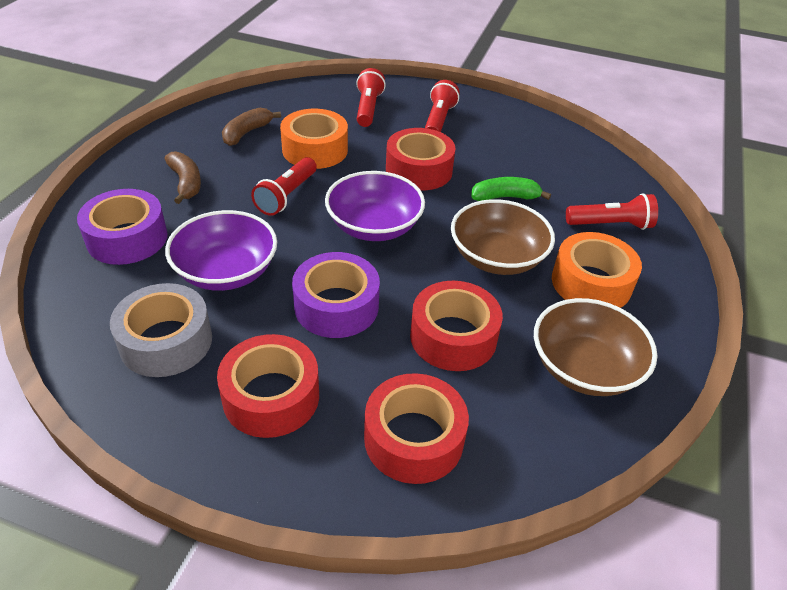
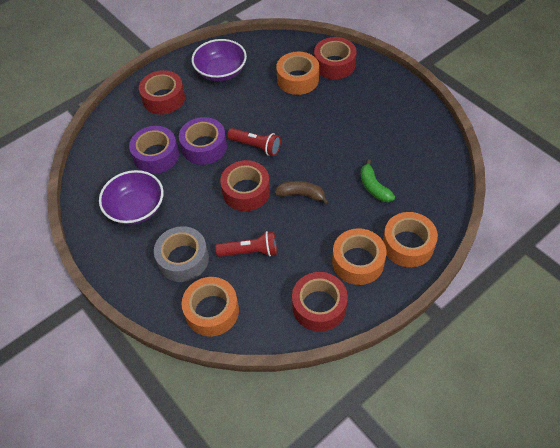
brown banana: 2 -> 1
brown bowl: 2 -> 0
orange tape: 2 -> 4
red flashlight: 4 -> 2

